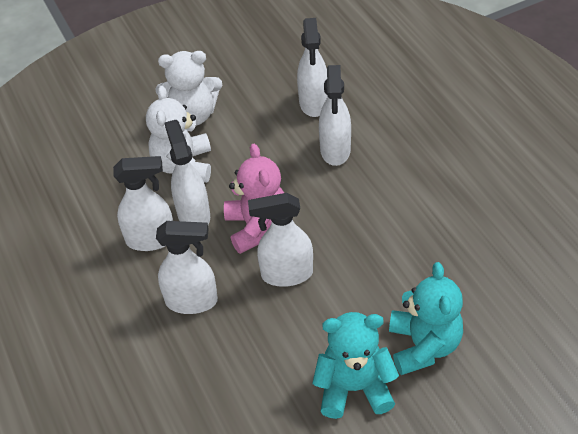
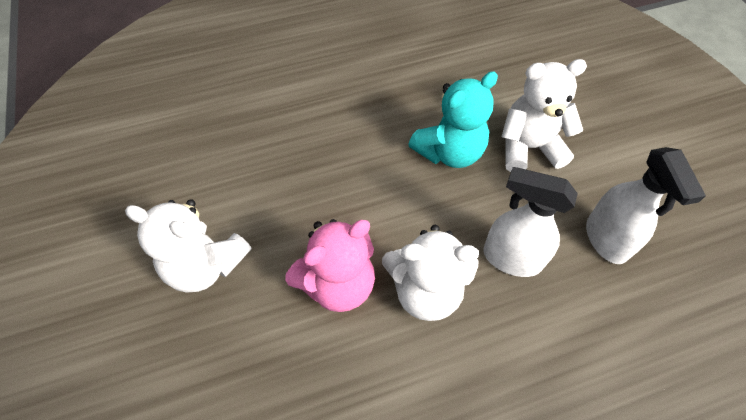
turquoise teddy bear: 2 -> 1
white spray bottle: 6 -> 2
white teddy bear: 2 -> 3

